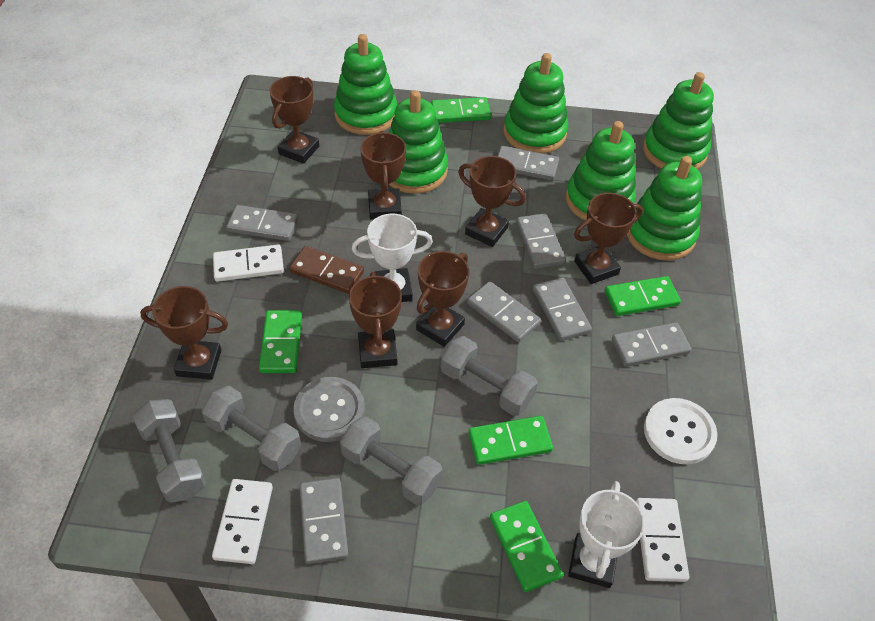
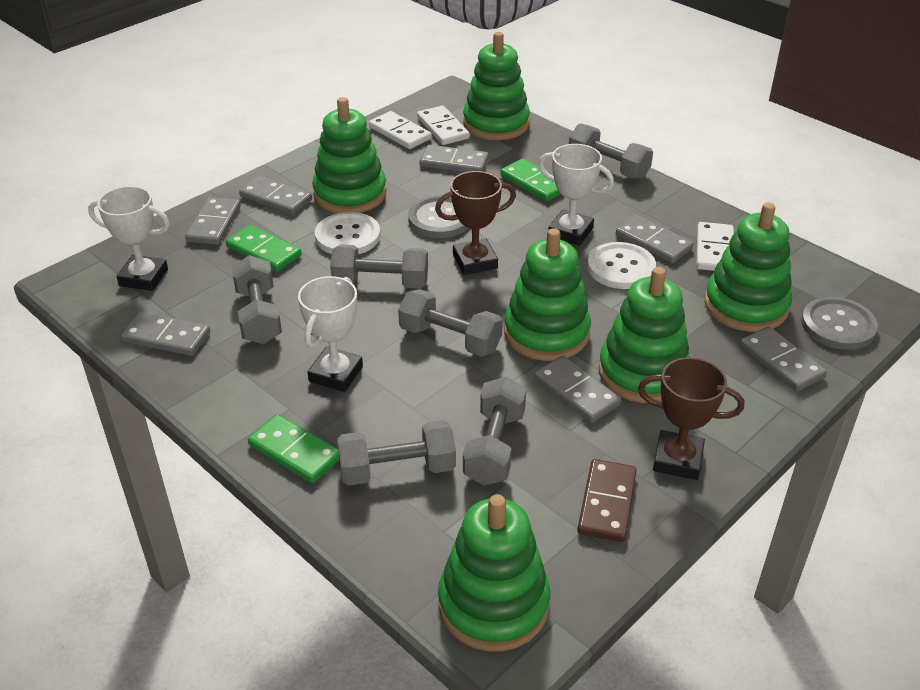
brown trophy: 7 -> 2
green domino: 5 -> 3
grey button: 1 -> 2
grey dumbbell: 4 -> 6
white button: 1 -> 2
white trophy: 2 -> 3

